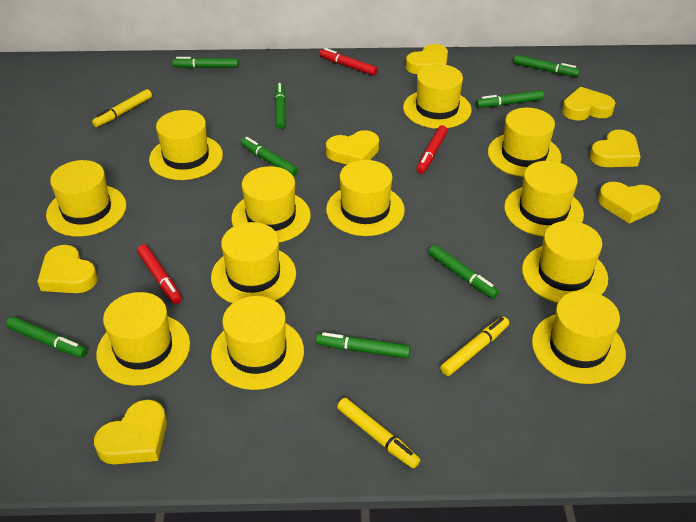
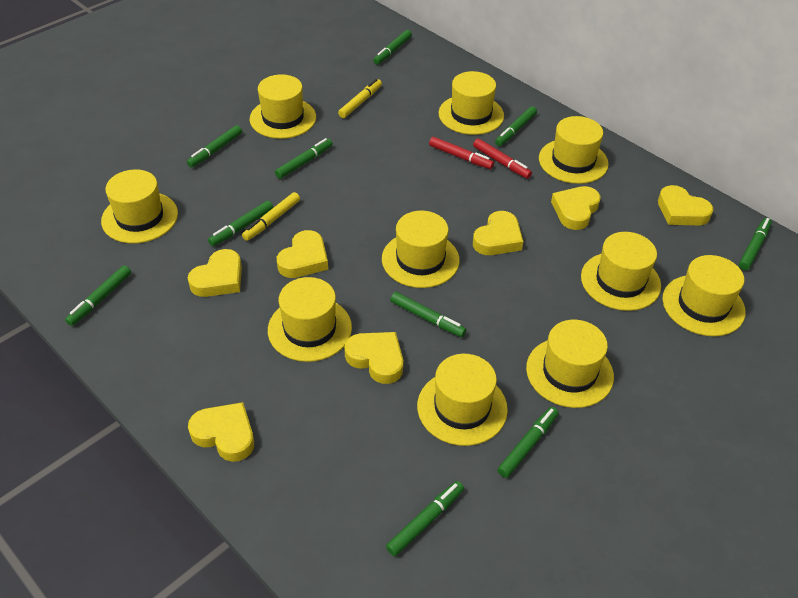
green marker: 8 -> 10
red marker: 3 -> 2
yellow hat: 12 -> 10
yellow marker: 3 -> 2

